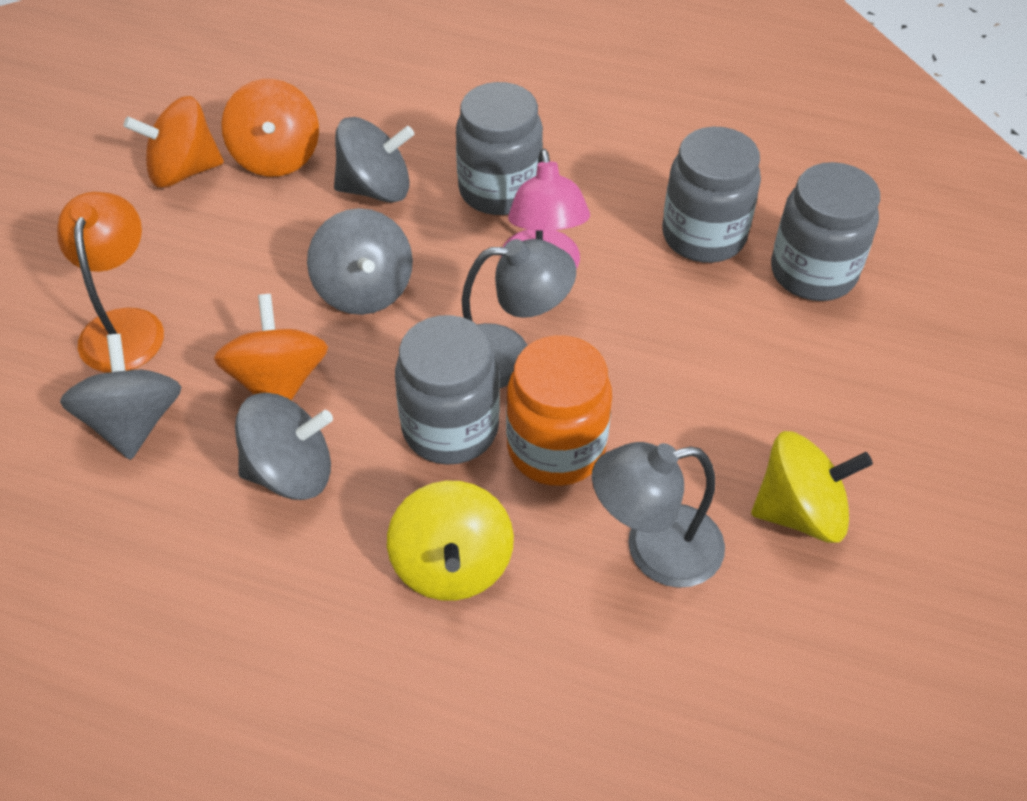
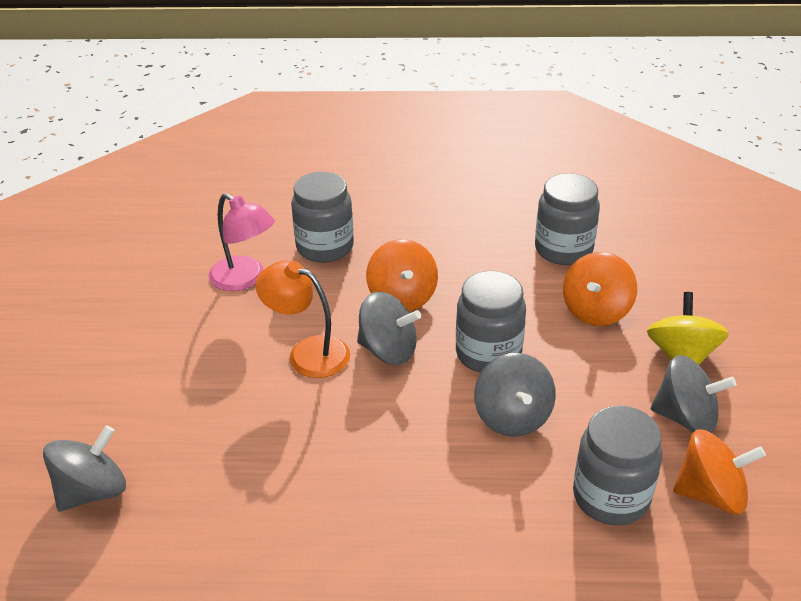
grey lamp: 2 -> 0
orange jar: 1 -> 0
yellow spinning top: 2 -> 1

